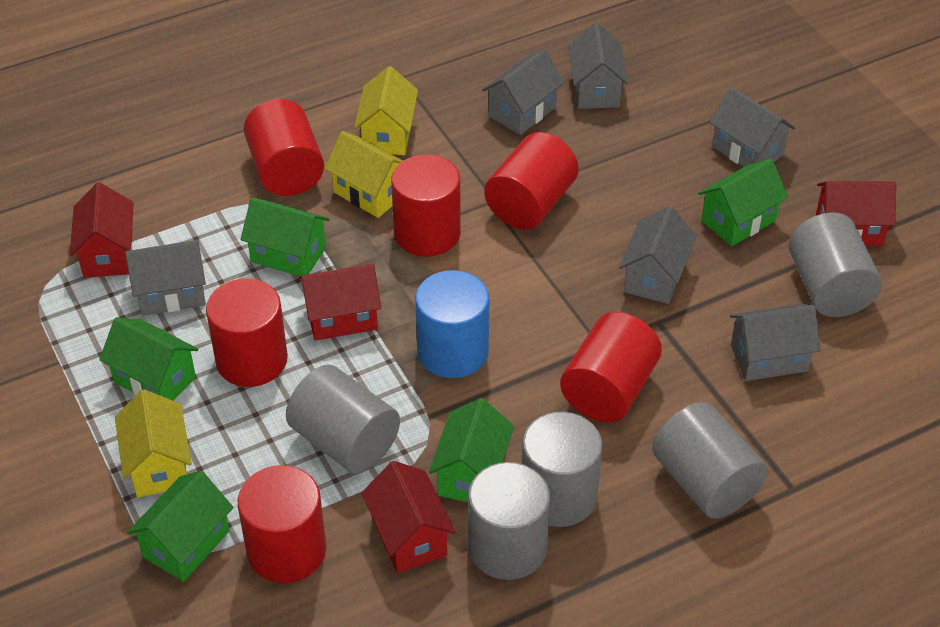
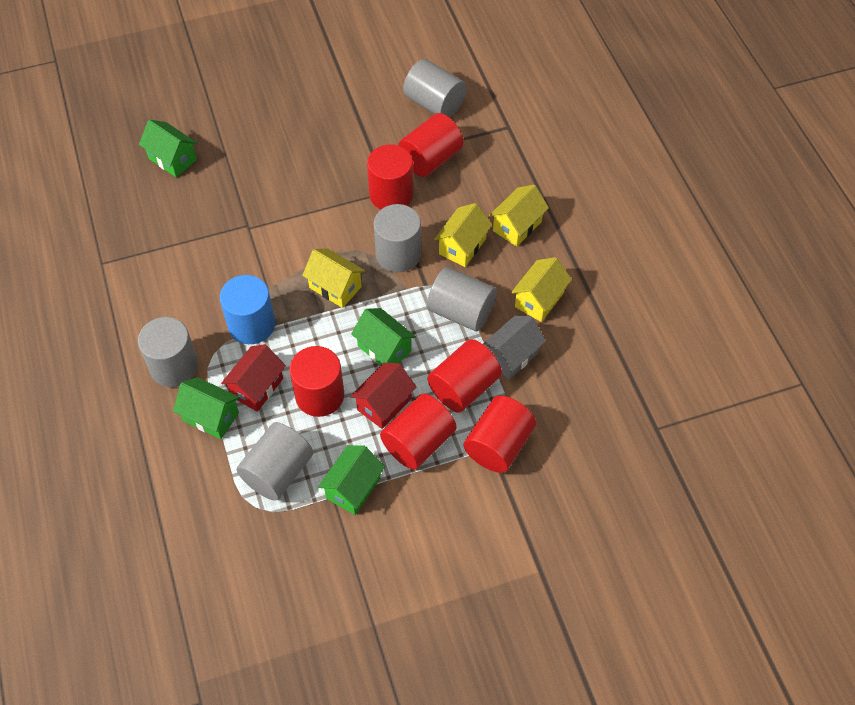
green house: 5 -> 4
grey house: 6 -> 1
red house: 4 -> 2
yellow house: 3 -> 4

